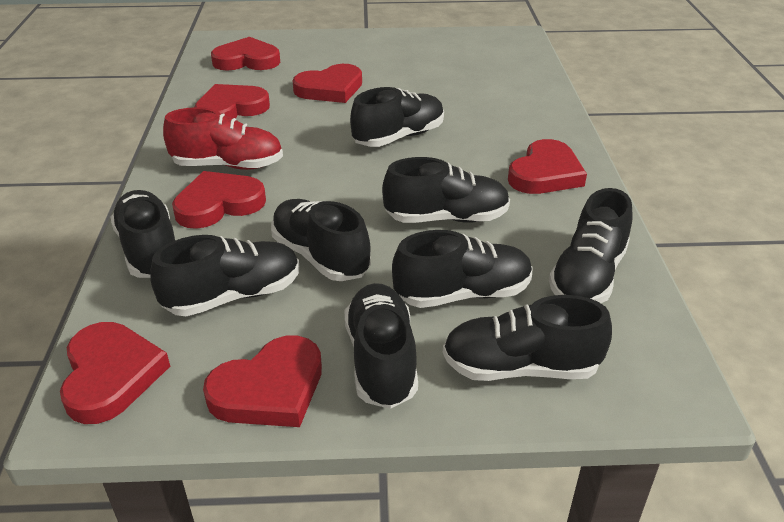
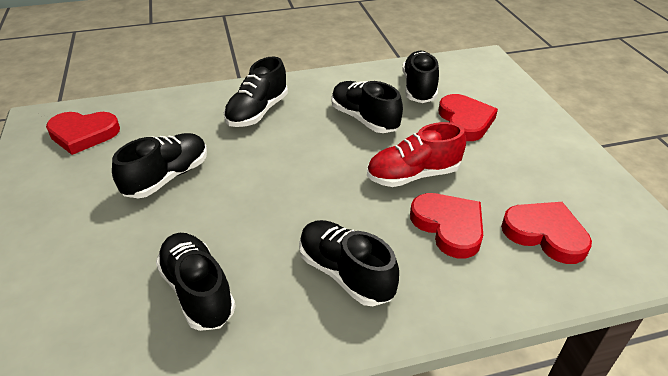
black shoe: 9 -> 6
red heart: 7 -> 4

